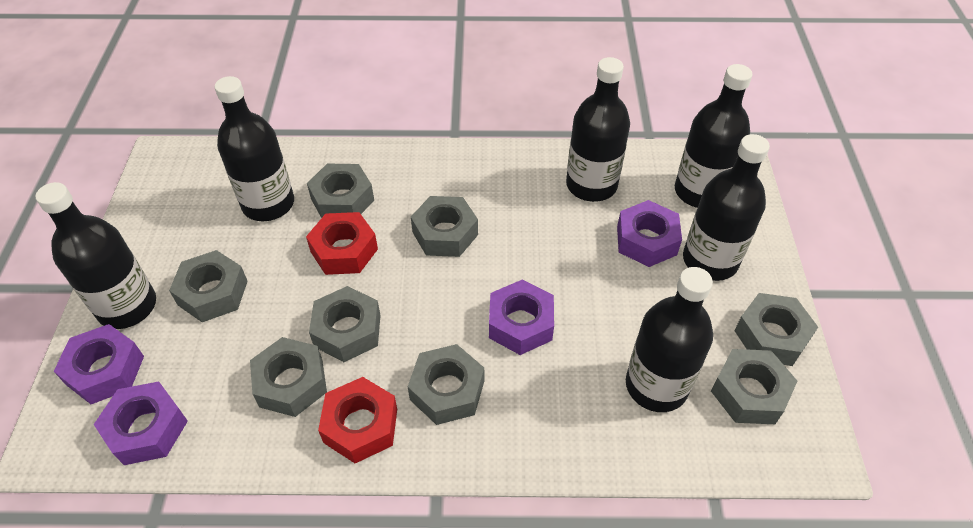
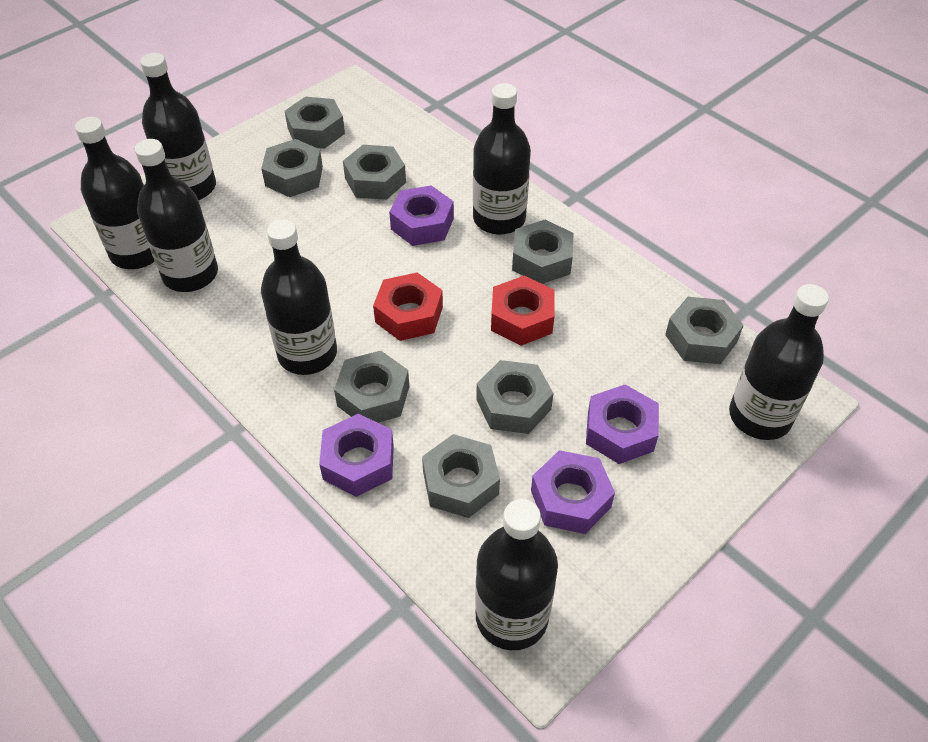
black bottle: 6 -> 7

